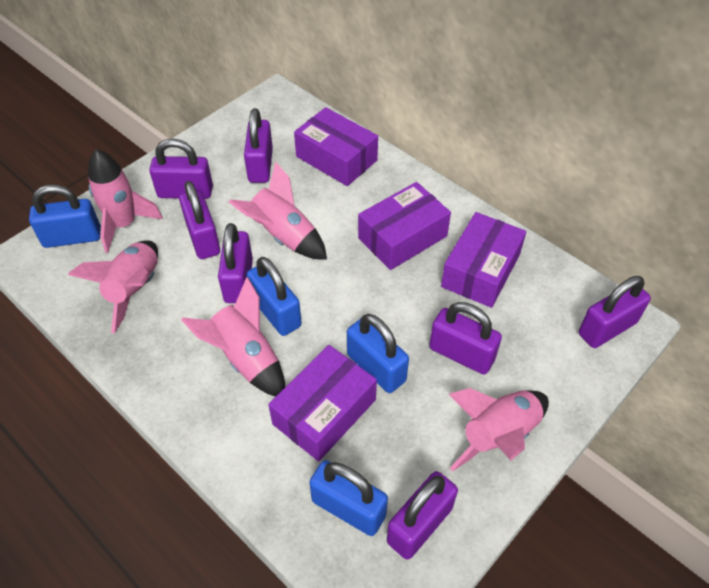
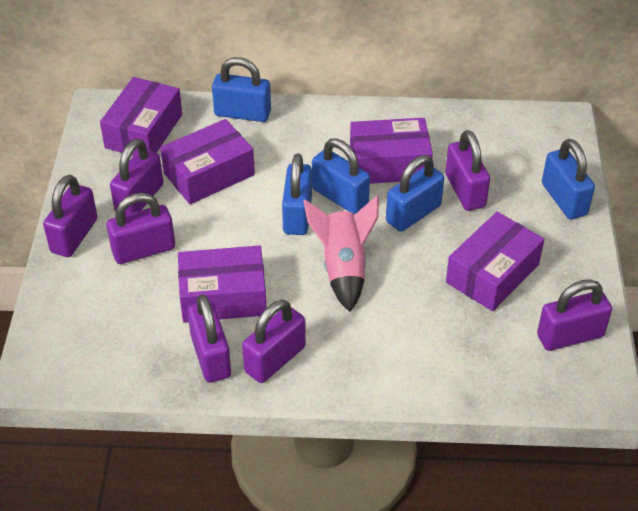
blue padlock: 4 -> 5
pink rocket: 5 -> 1
purple box: 4 -> 5

